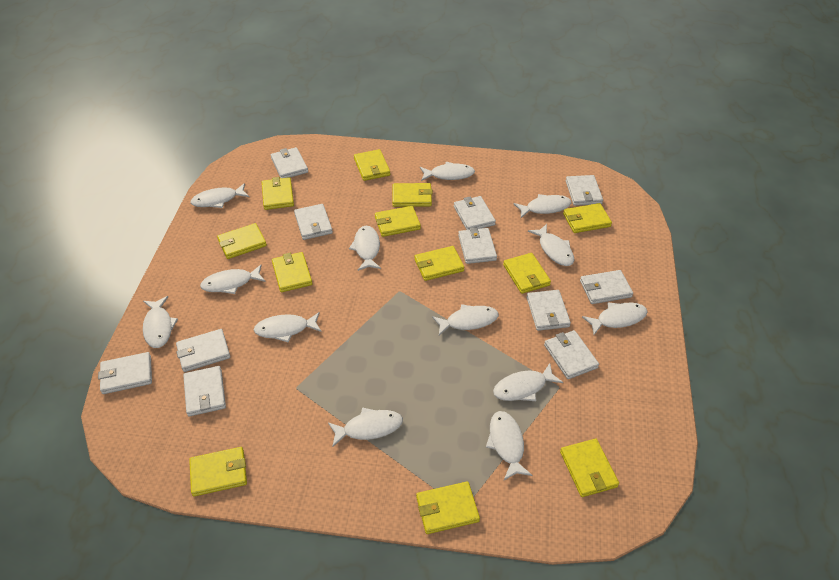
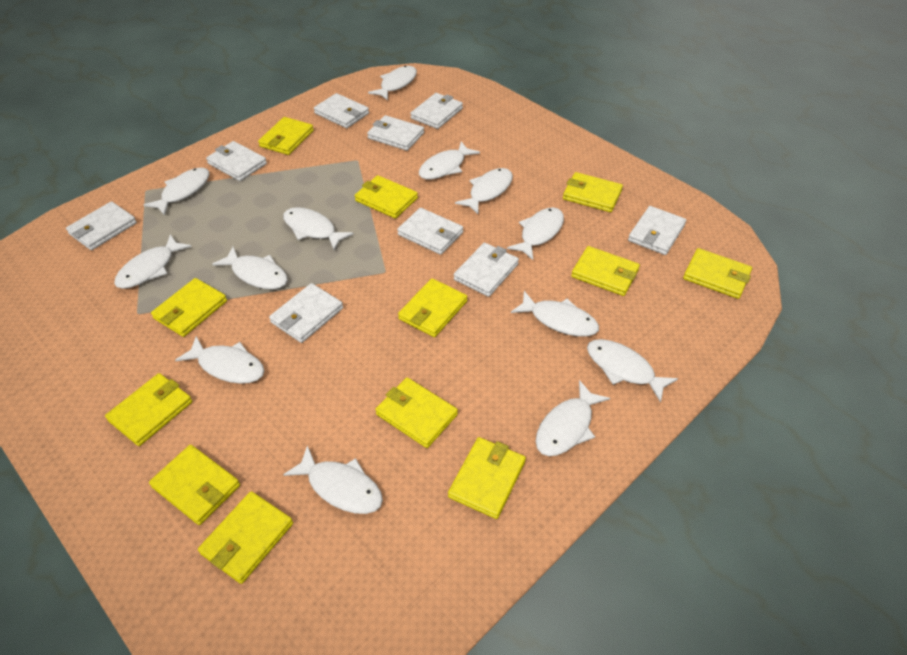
white wallet: 11 -> 9

